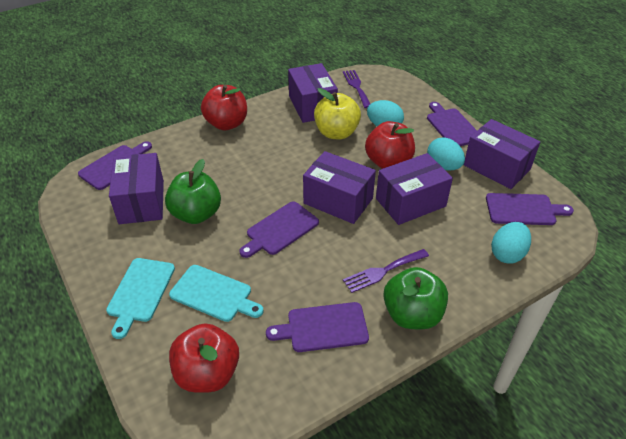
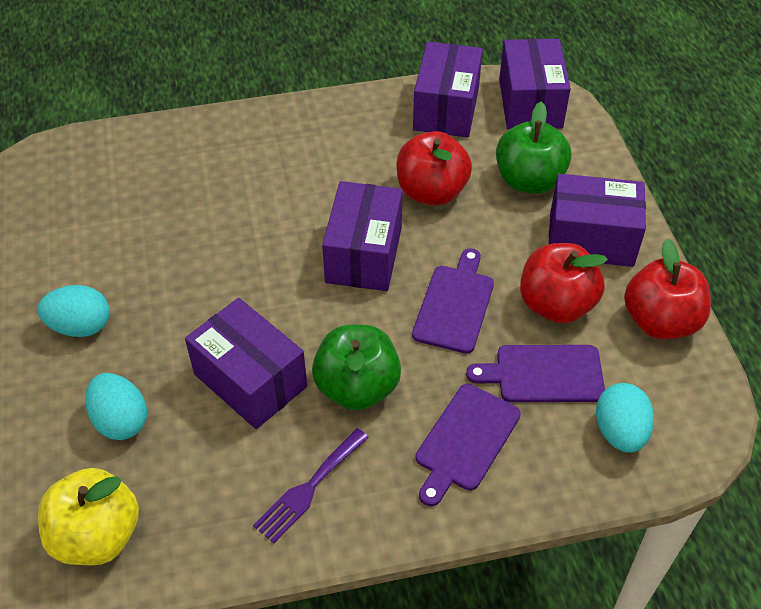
purple cutting board: 5 -> 3
purple fork: 2 -> 1
turquoise cutting board: 2 -> 0

